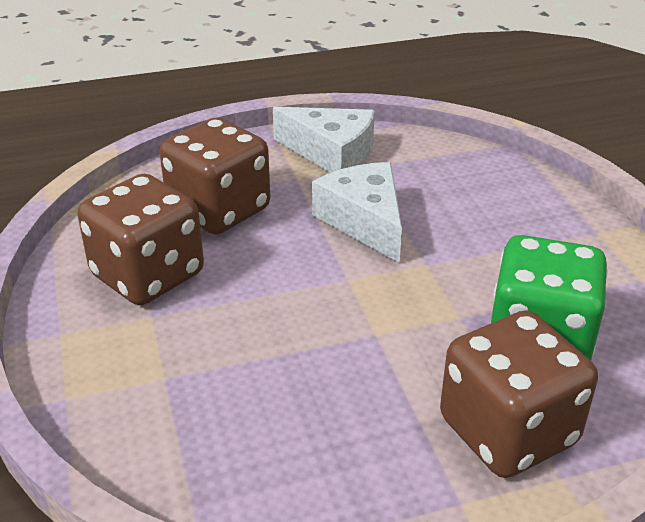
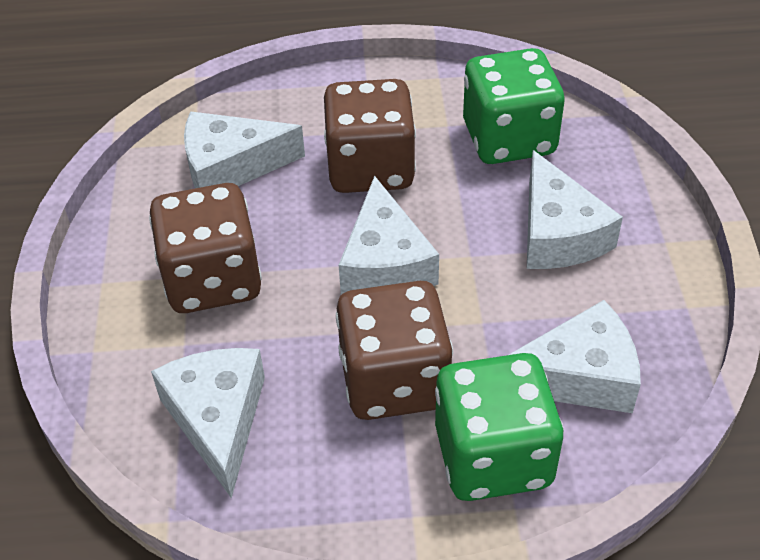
green dice: 1 -> 2
white cheese: 2 -> 5

